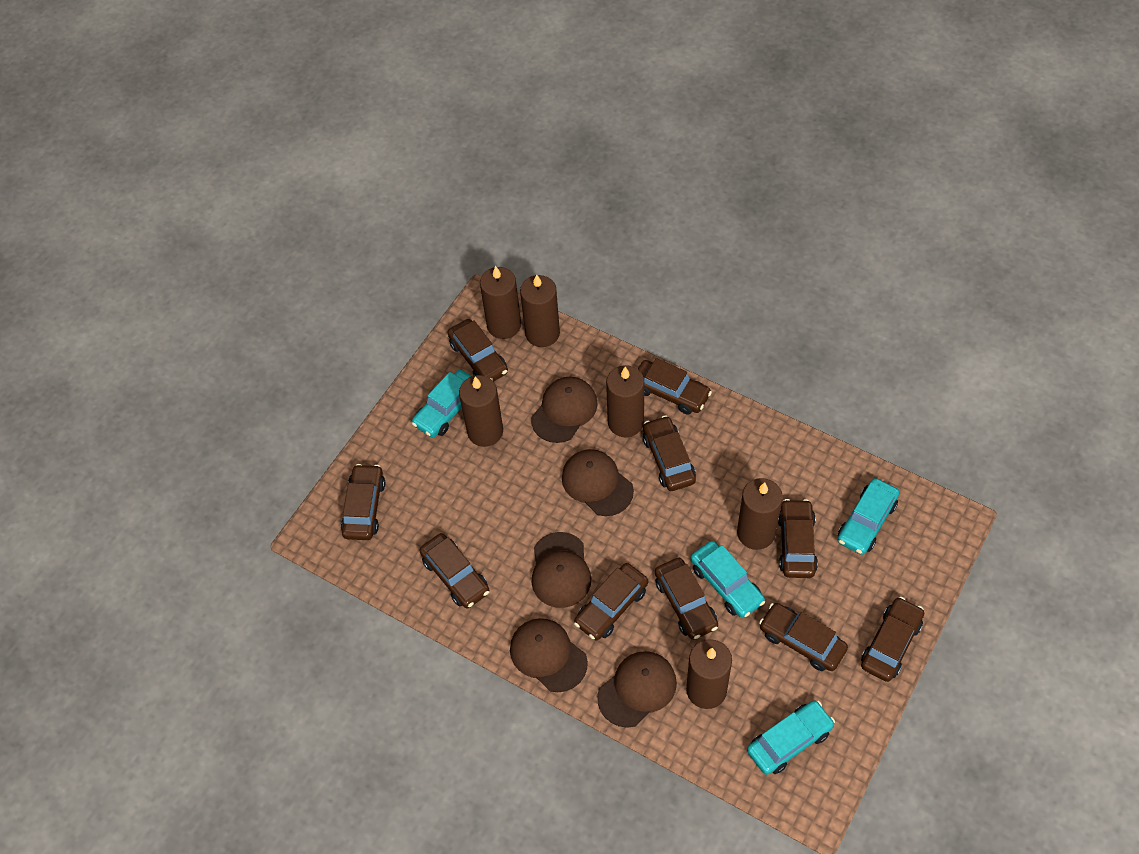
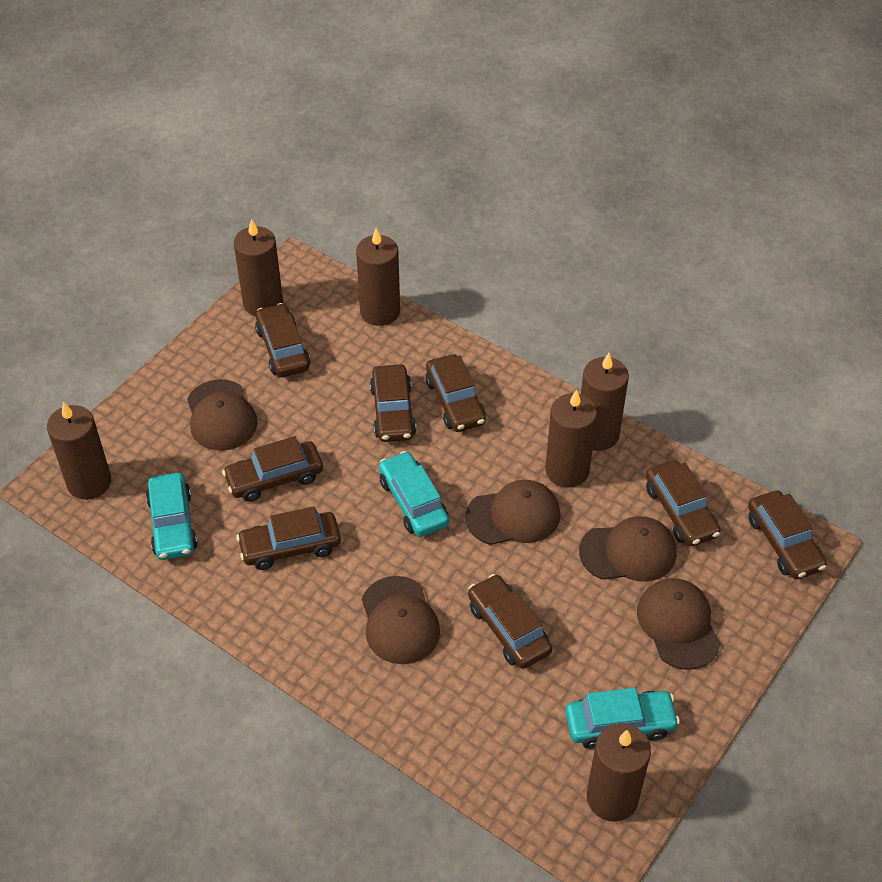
brown car: 10 -> 8
turquoise car: 4 -> 3

